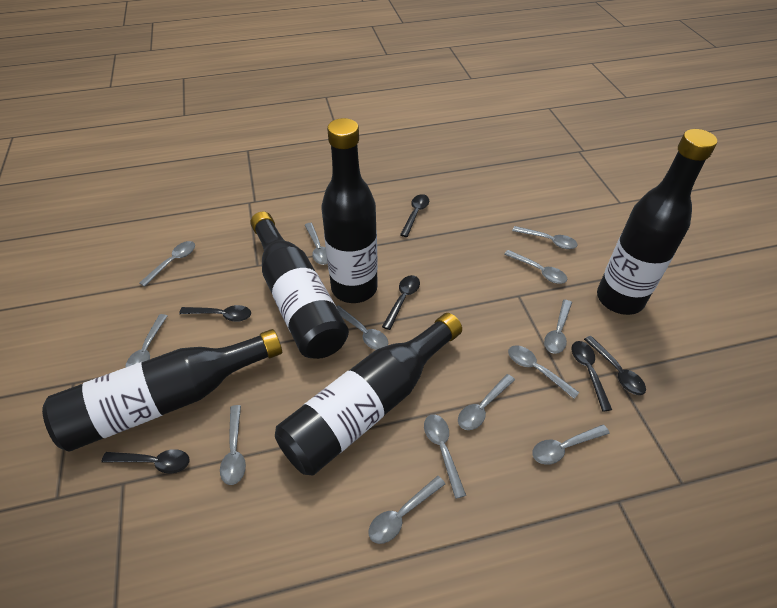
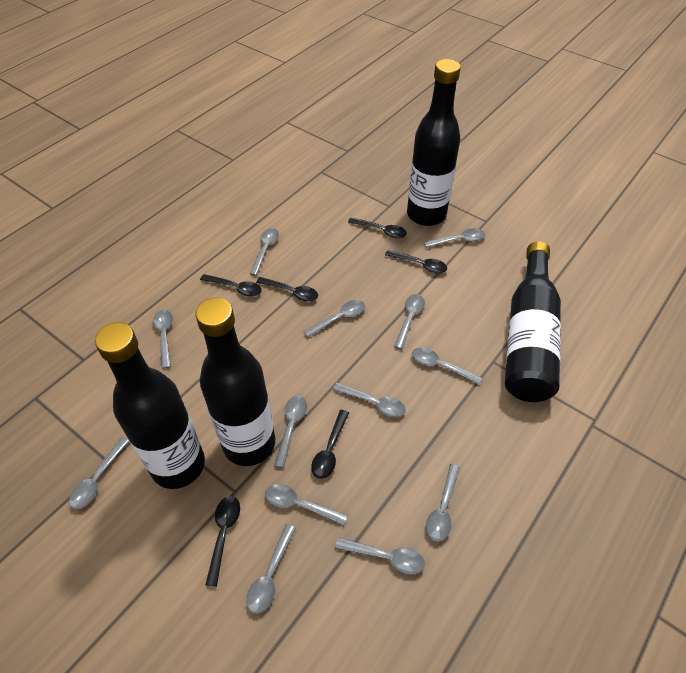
black bottle: 5 -> 4

